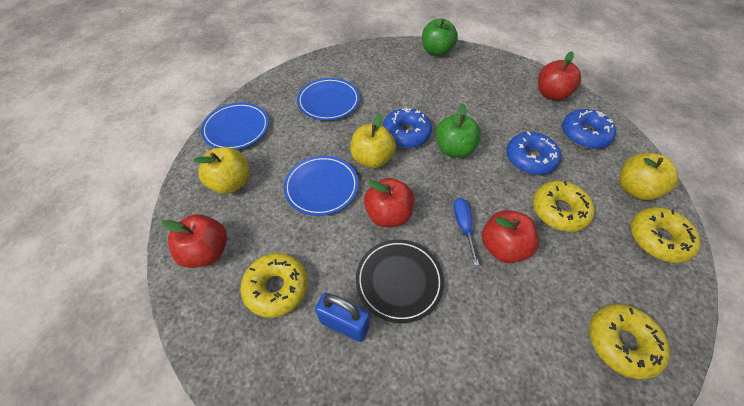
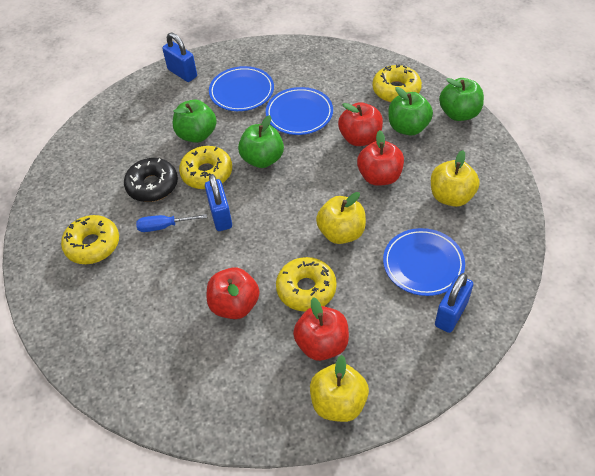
black donut: 0 -> 1
black plate: 1 -> 0
blue donut: 3 -> 0
blue padlock: 1 -> 3
green apple: 2 -> 4

